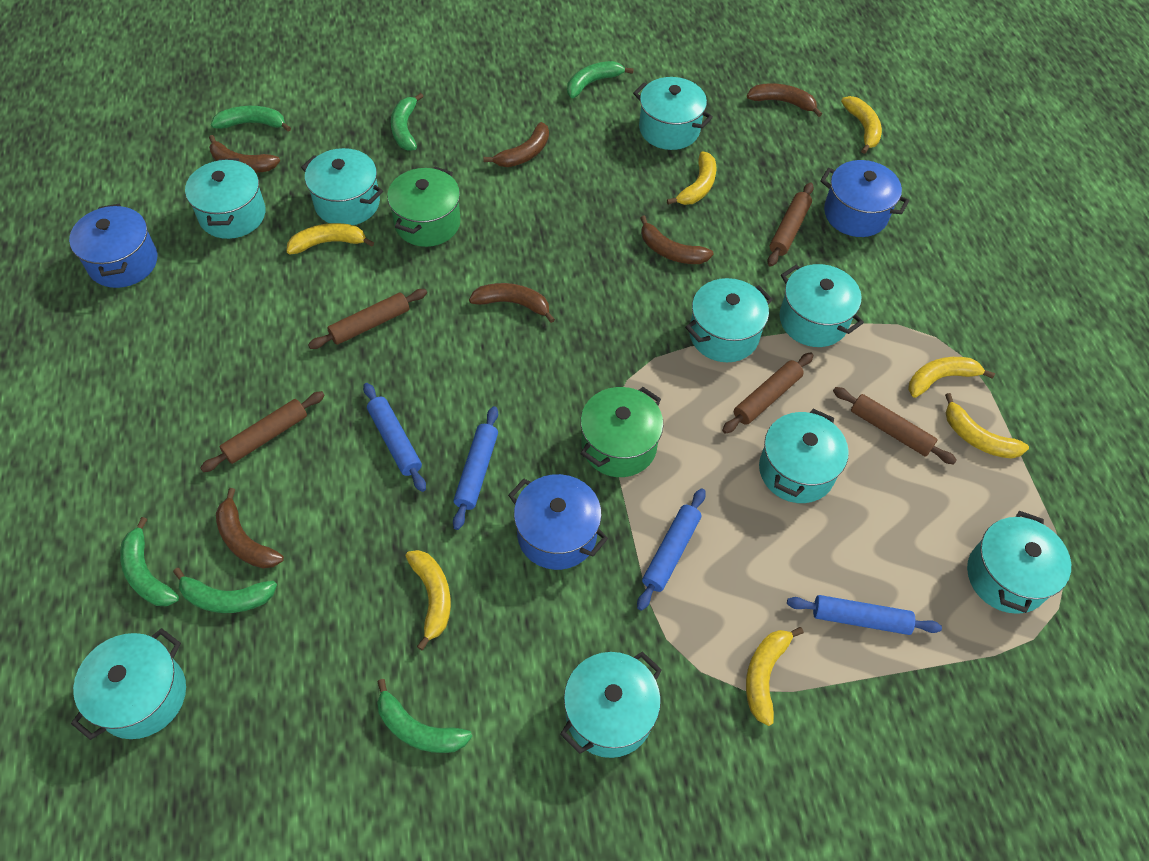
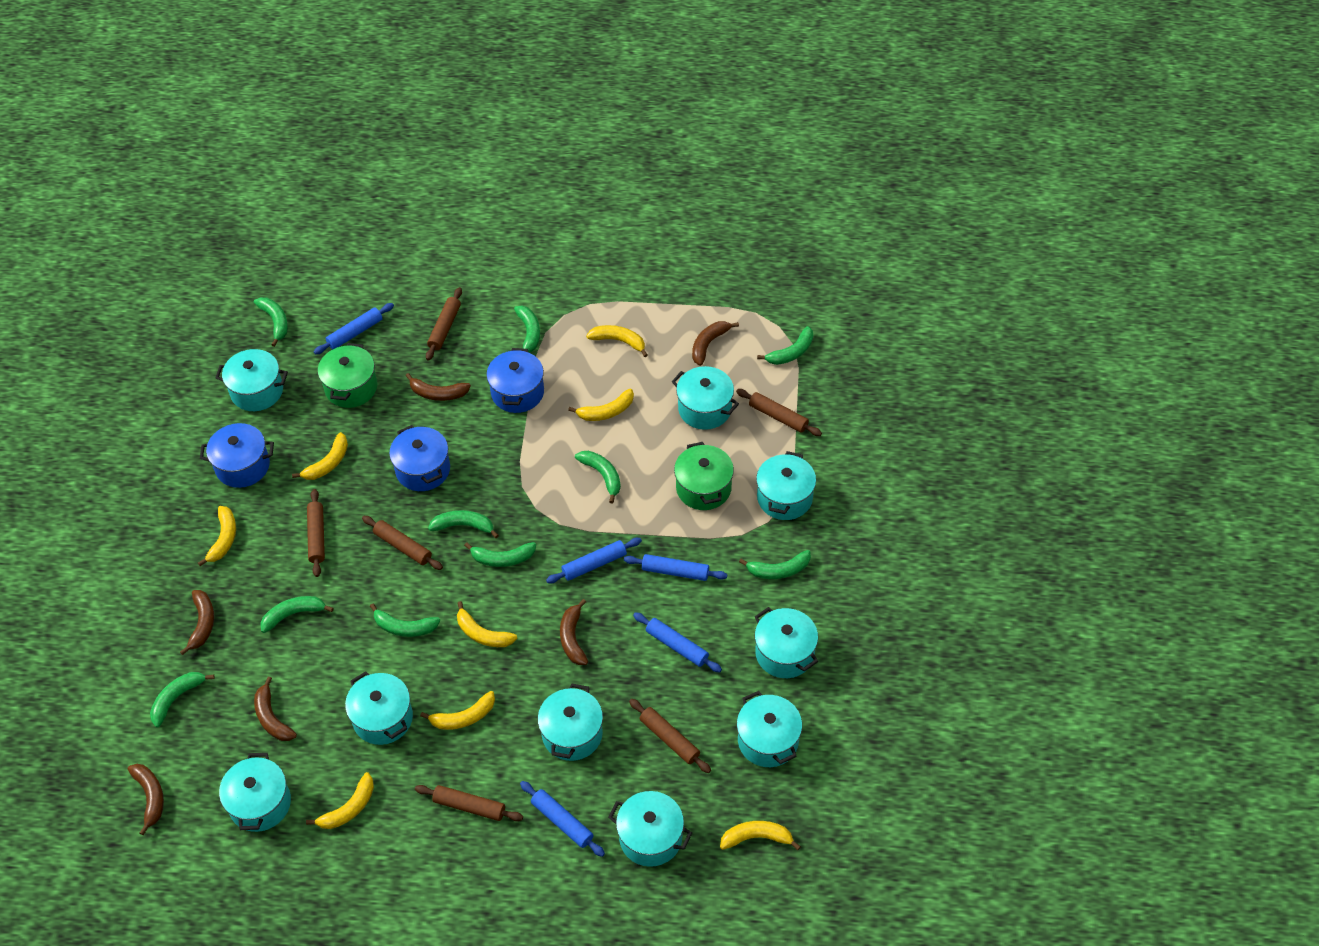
blue rolling pin: 4 -> 5
brown rolling pin: 5 -> 6
green banana: 6 -> 10
yellow banana: 7 -> 8

